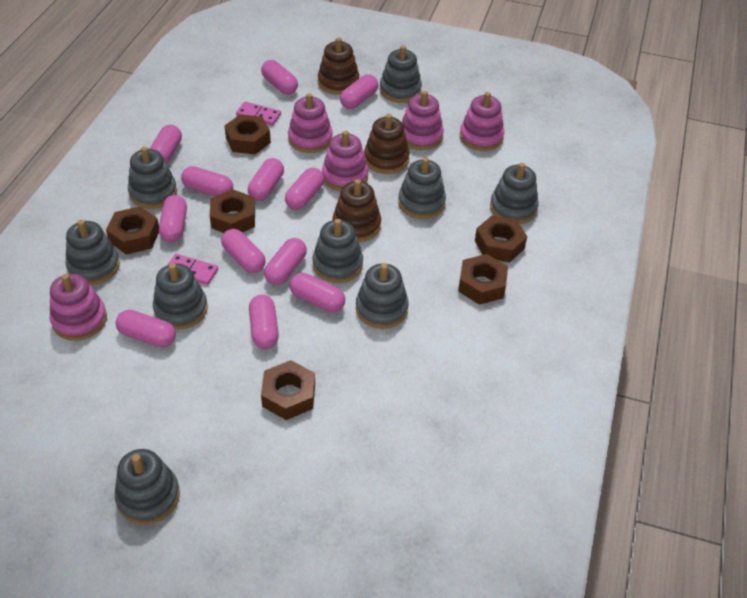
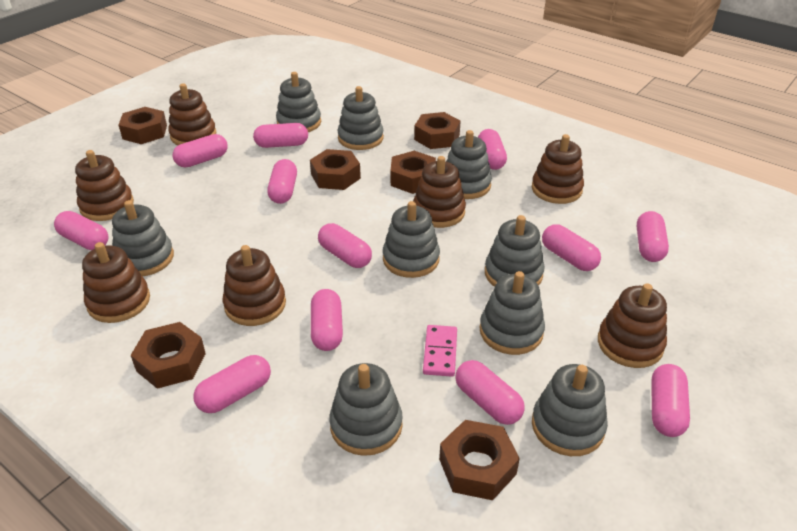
brown stacking toy: 3 -> 7
pink domino: 2 -> 1
pink stacking toy: 5 -> 0

